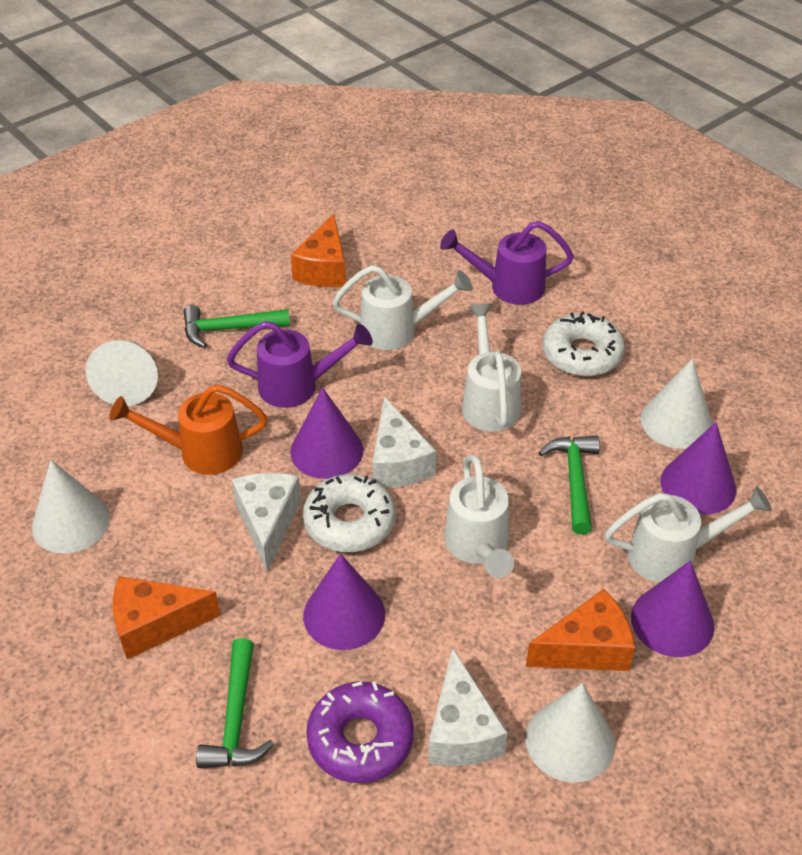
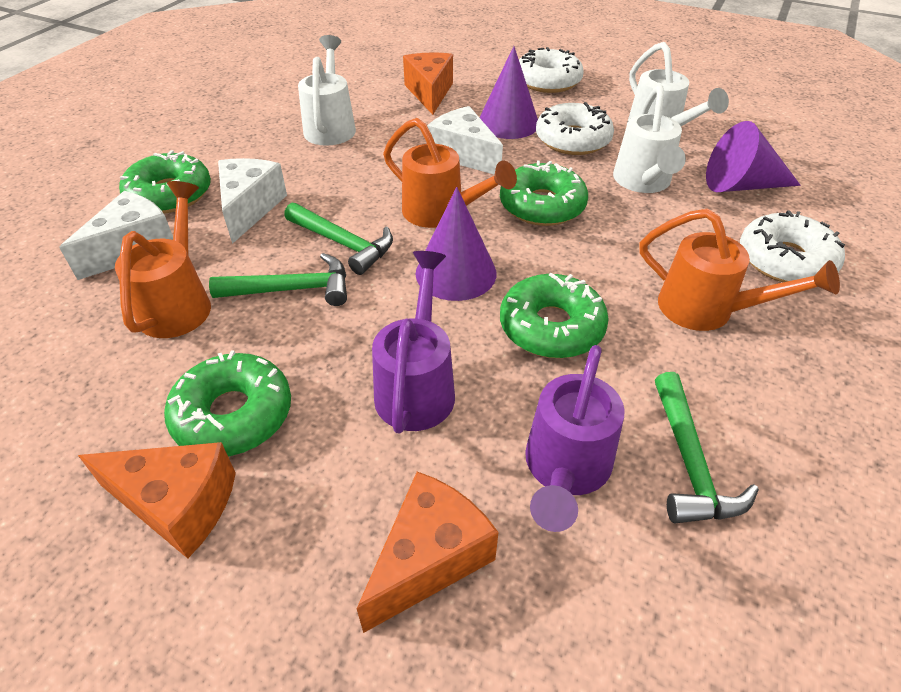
green donut: 0 -> 4
orange watering can: 1 -> 3
purple cone: 4 -> 3
purple donut: 1 -> 0
white cone: 4 -> 0
white donut: 2 -> 3
white watering can: 4 -> 3

